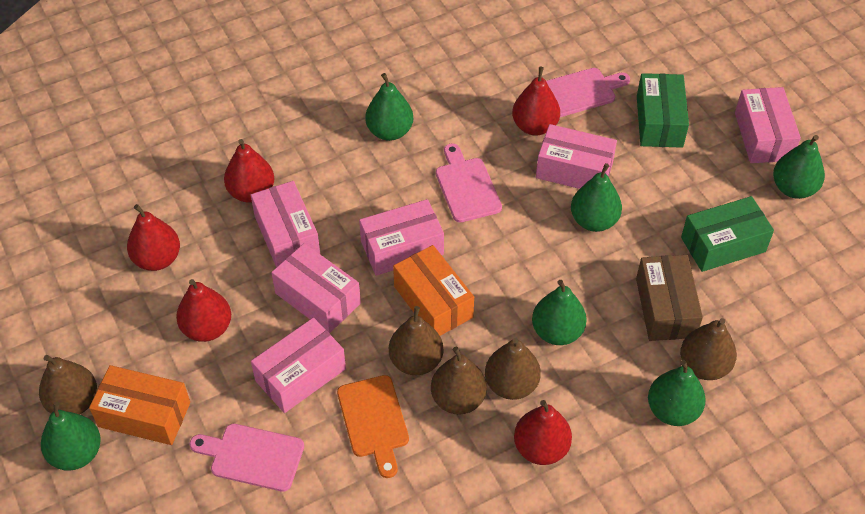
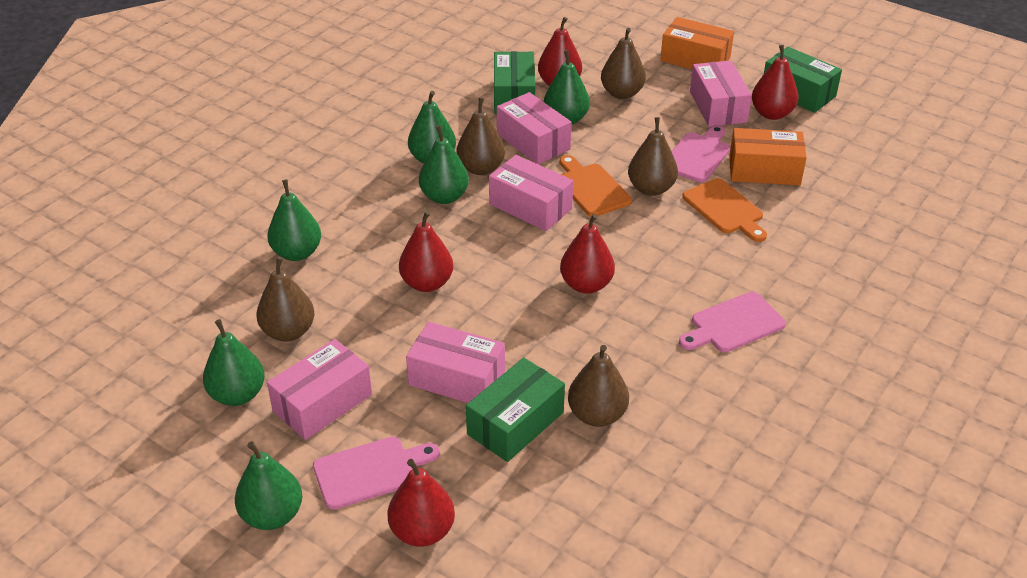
brown box: 1 -> 0
green box: 2 -> 3
orange cutting board: 1 -> 2
pink box: 6 -> 5

